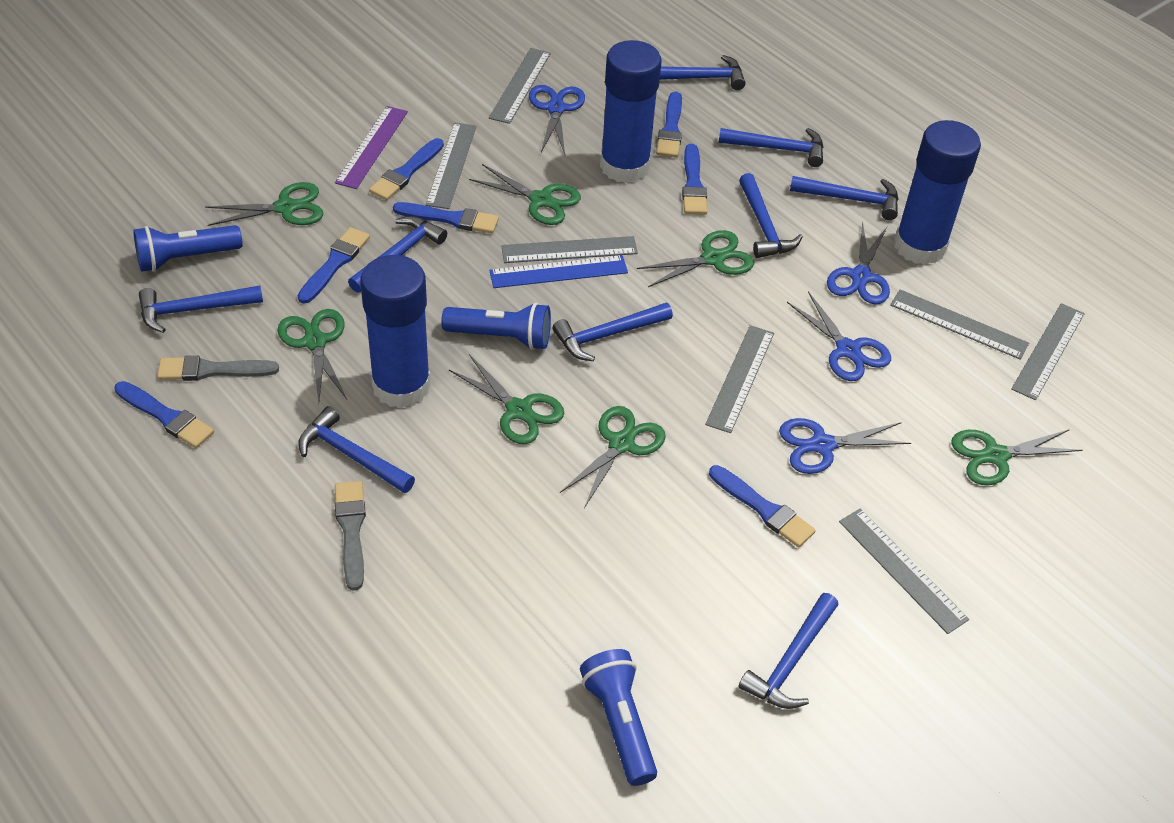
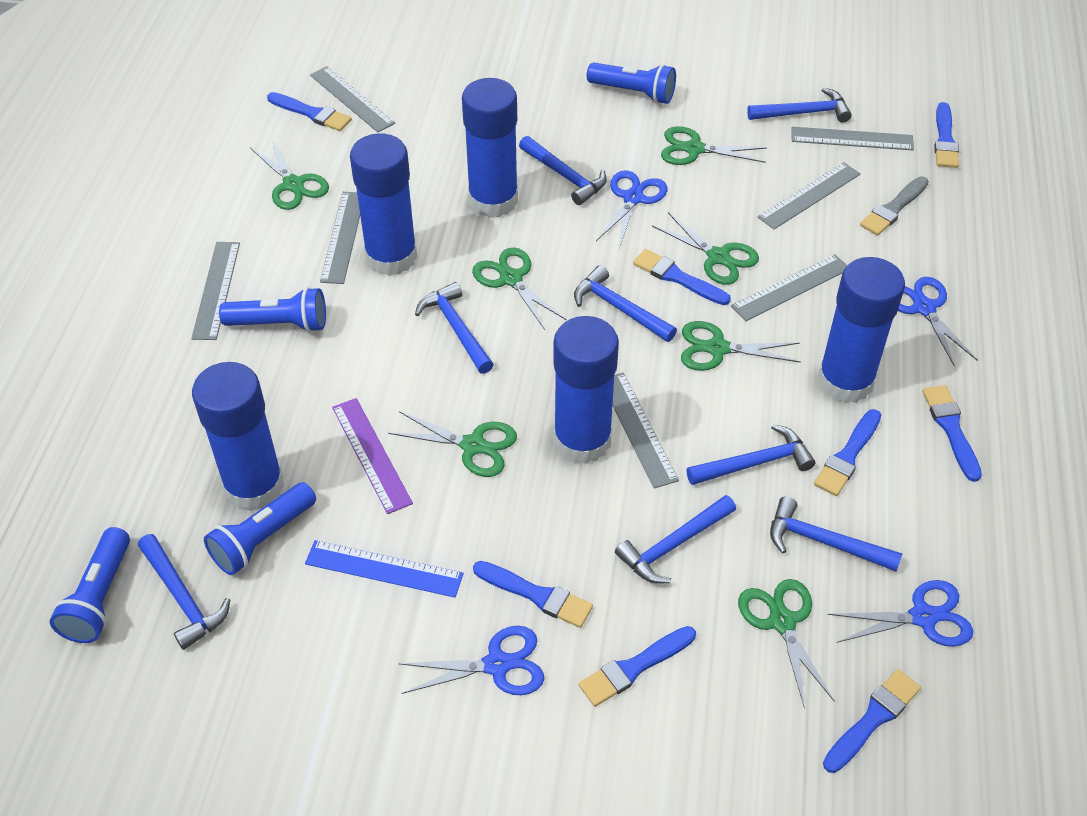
blue brush: 7 -> 8
blue flashlight: 3 -> 4
blue glue stick: 3 -> 5
blue hammer: 9 -> 8
grey brush: 2 -> 1

